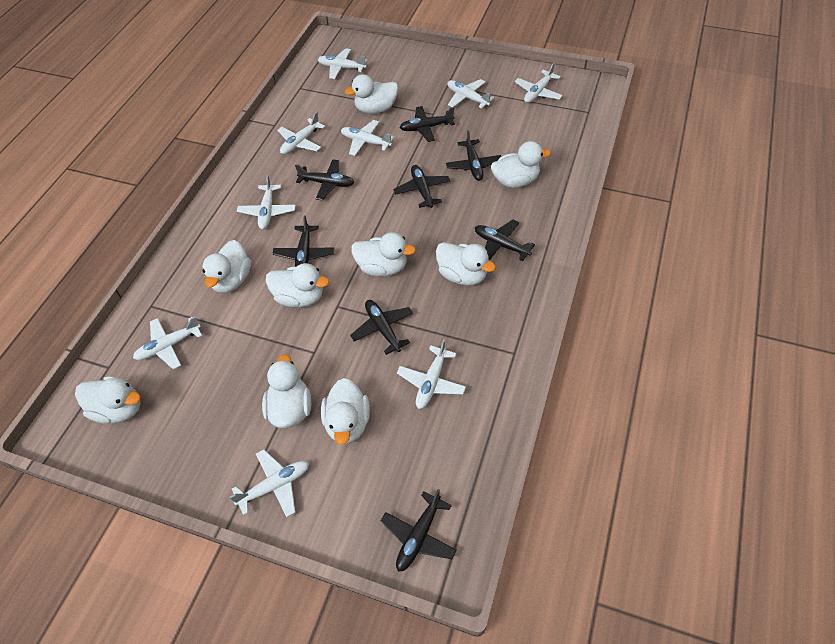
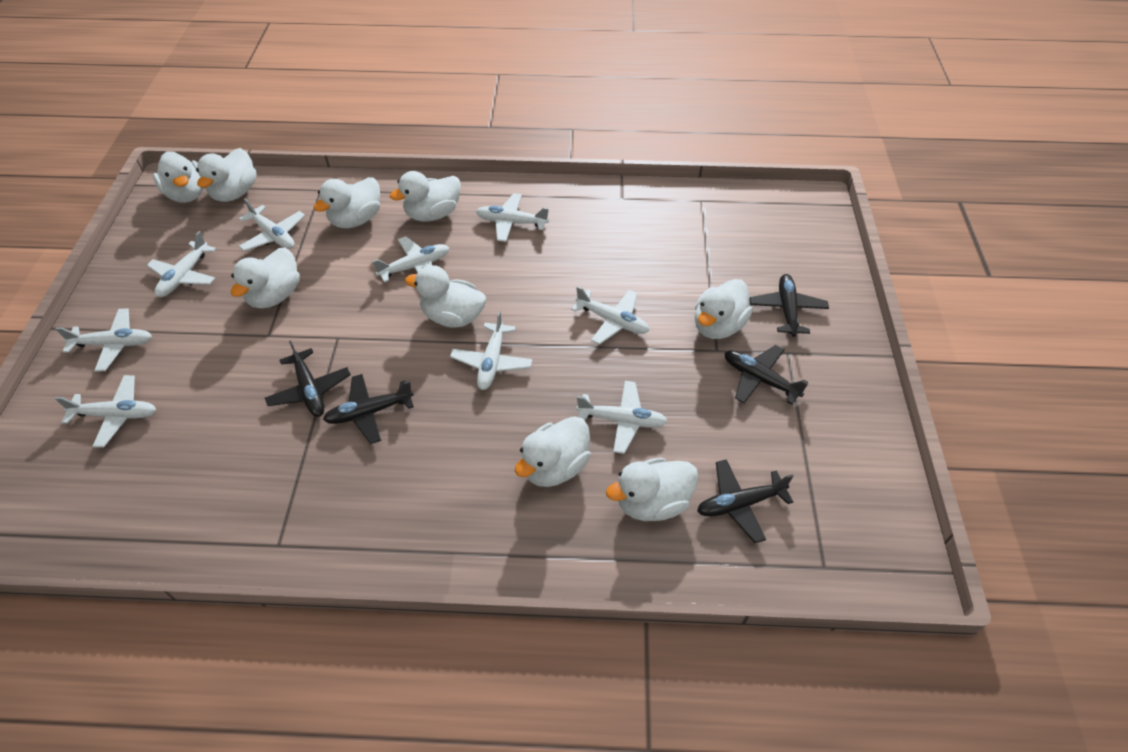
black plane: 8 -> 5

